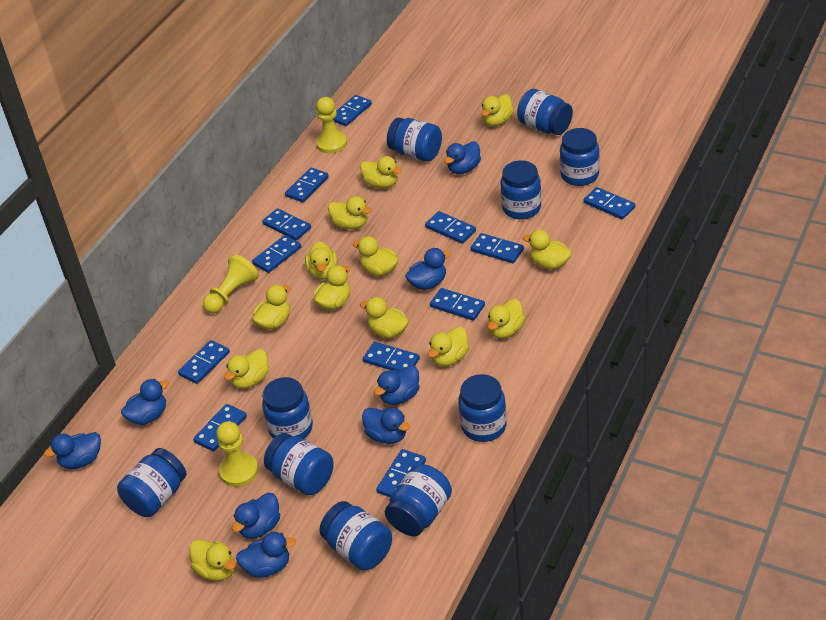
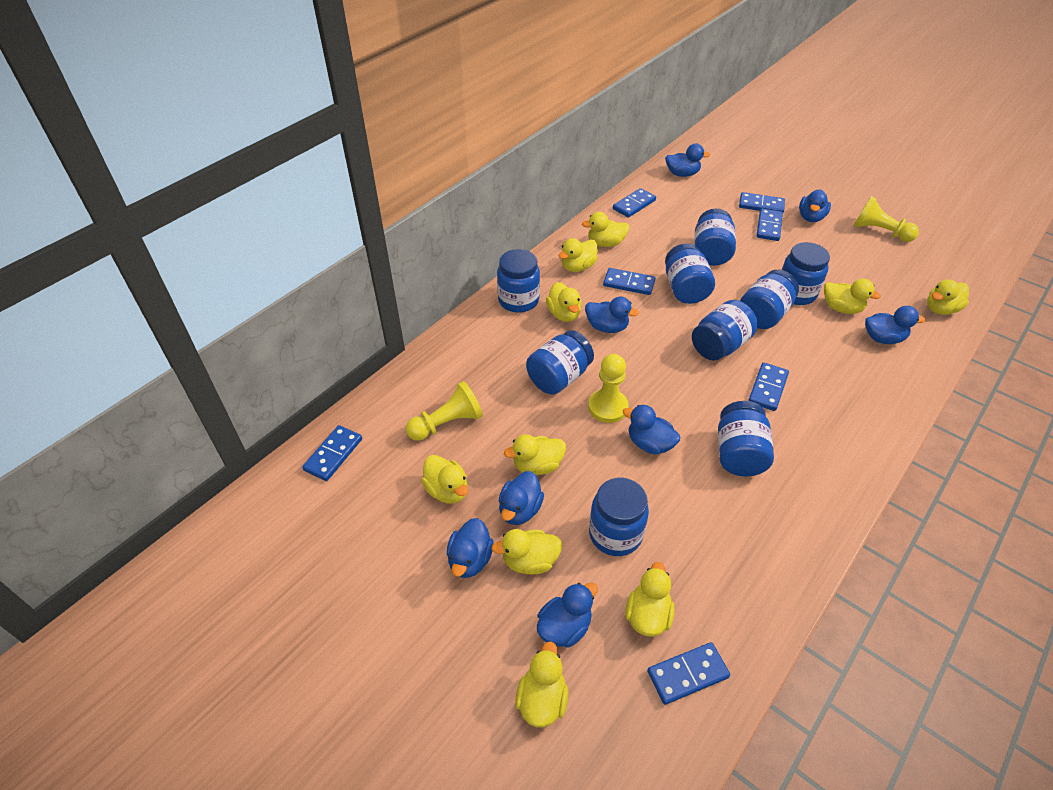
blue domino: 12 -> 7
blue jar: 10 -> 9
yellow duck: 13 -> 10

